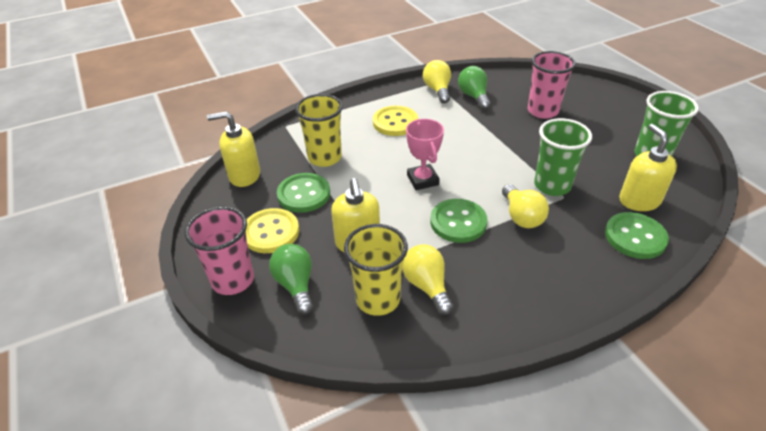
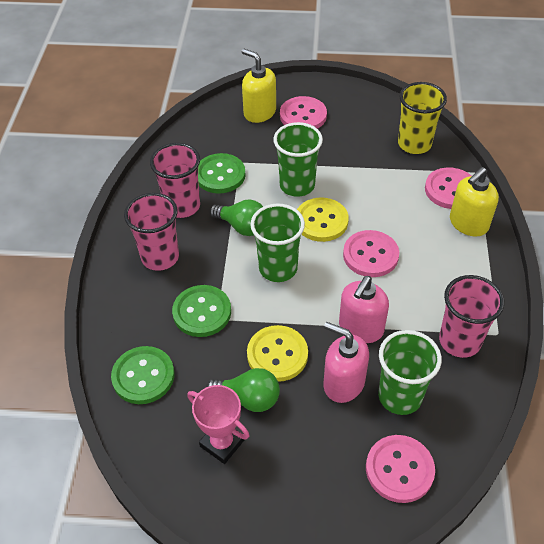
green cup: 2 -> 3
pink button: 0 -> 4
pink cup: 2 -> 3
pink soap dispenser: 0 -> 2
yellow cup: 2 -> 1
yellow light bulb: 3 -> 0
yellow soap dispenser: 3 -> 2

